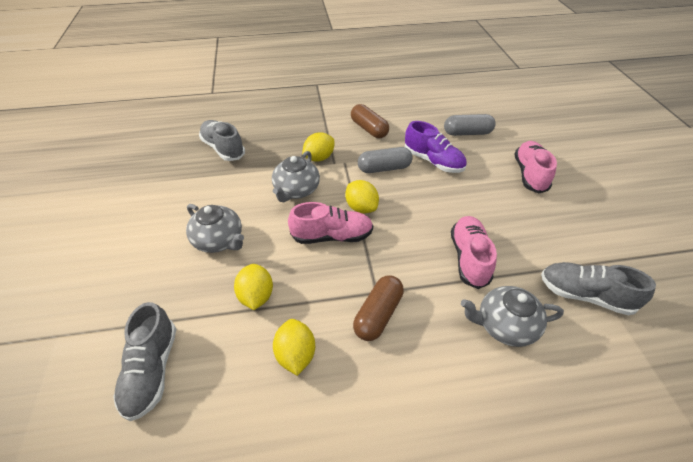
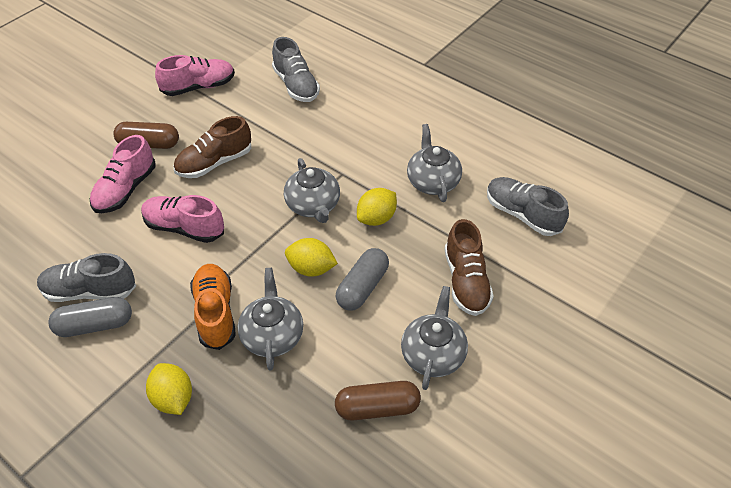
brown shoe: 0 -> 2
grey teapot: 3 -> 4
orange shoe: 0 -> 1
purple shoe: 1 -> 0
yellow lemon: 4 -> 3

